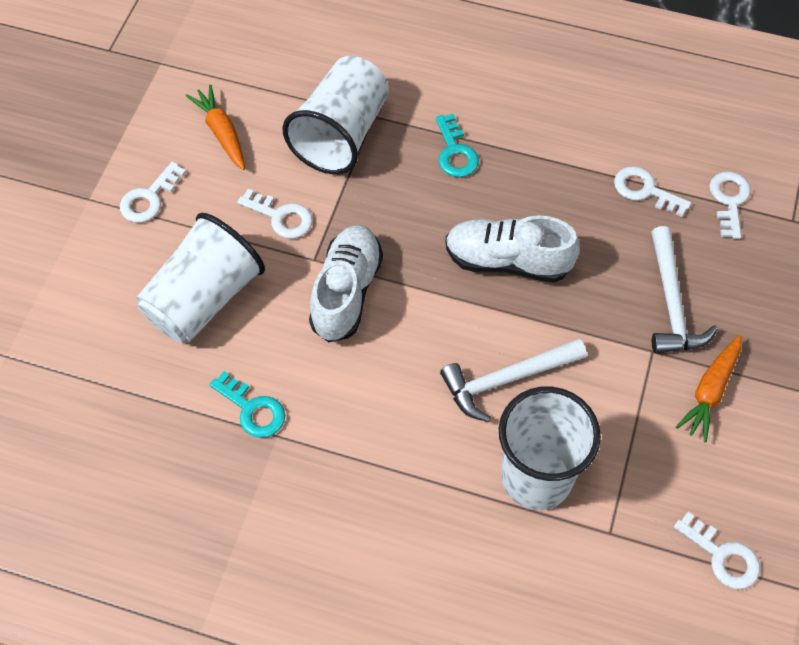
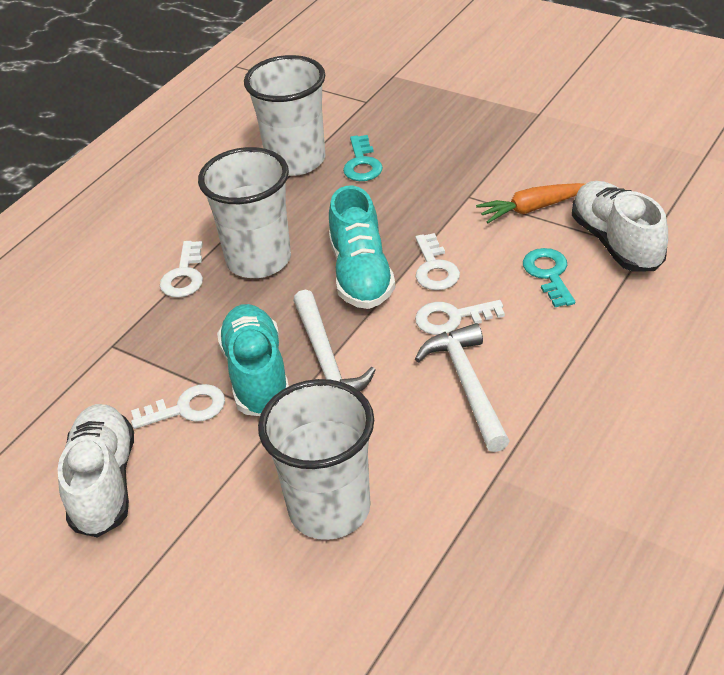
orange carrot: 2 -> 1
turquoise shoe: 0 -> 2
white key: 5 -> 4

